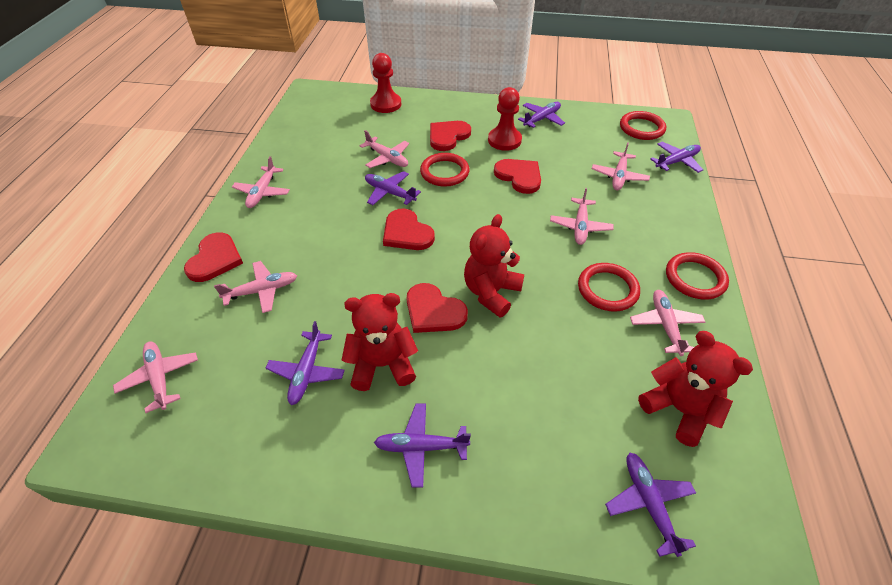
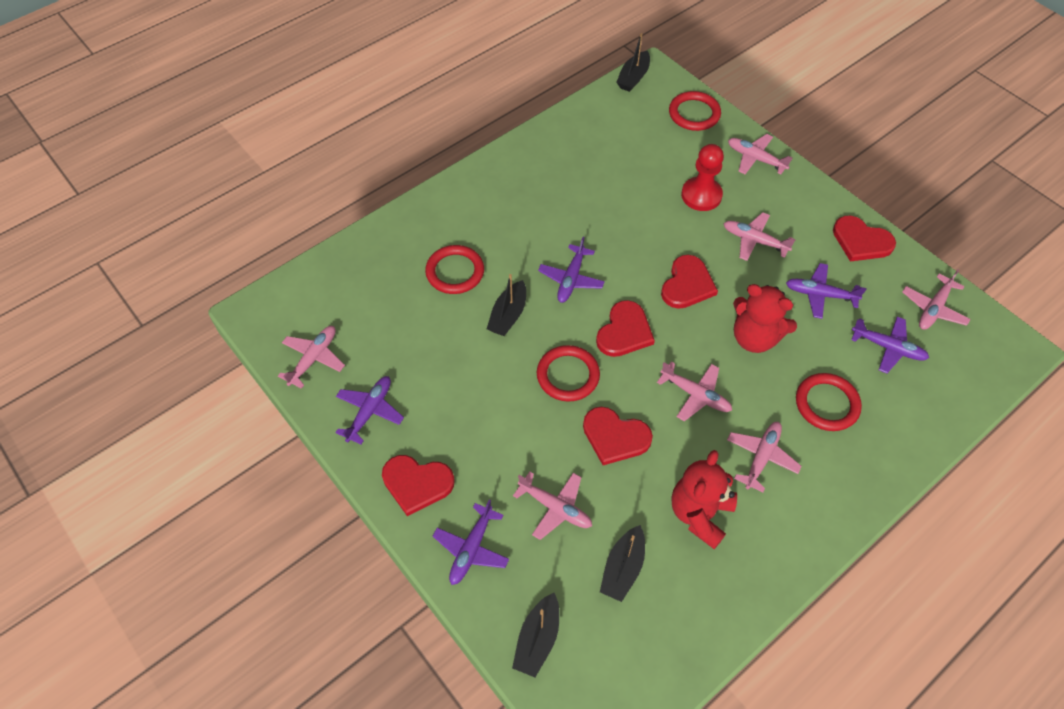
black boat: 0 -> 4
purple plane: 6 -> 5
red pawn: 2 -> 1
red teddy bear: 3 -> 2

